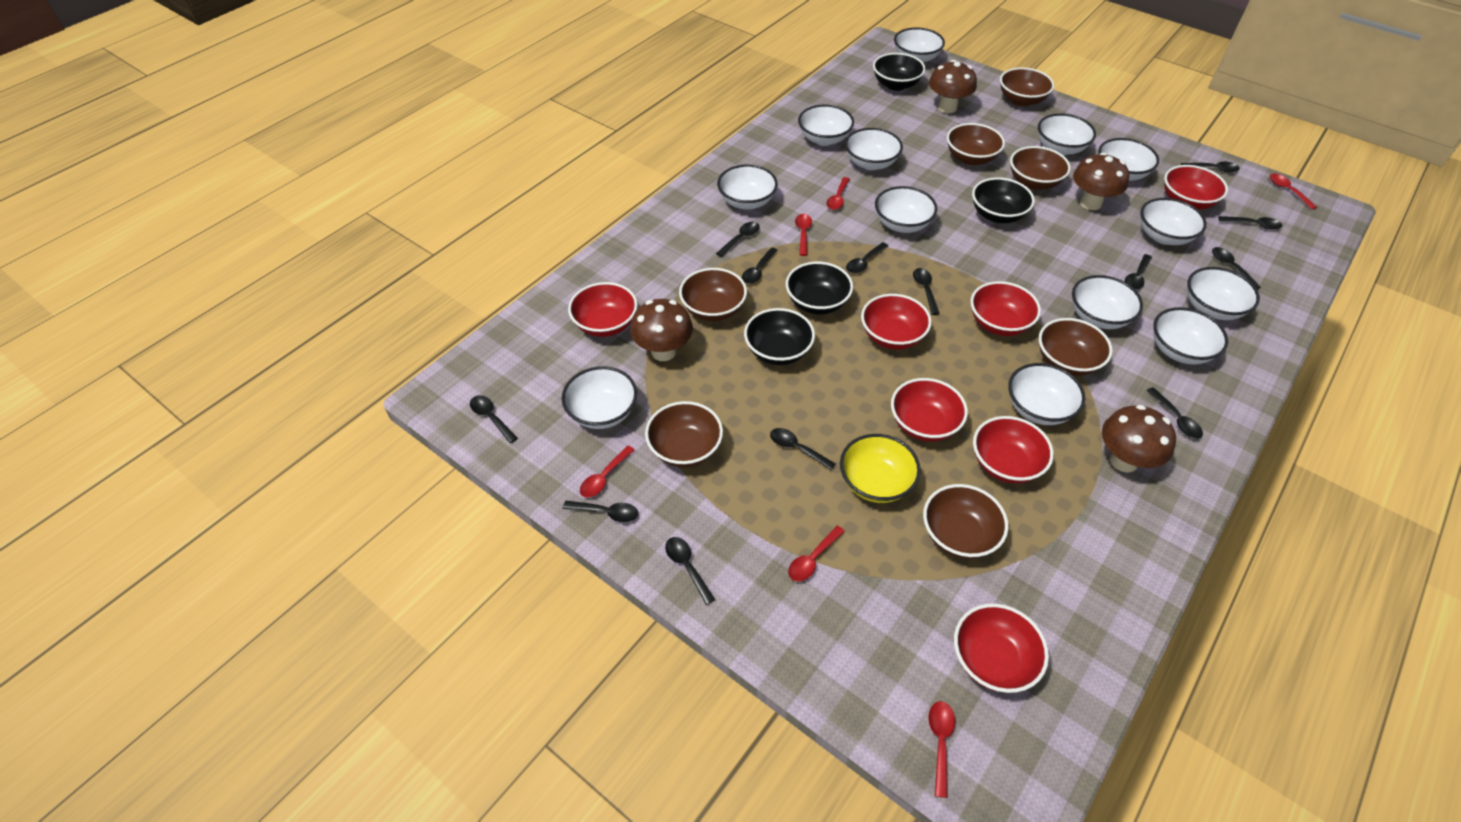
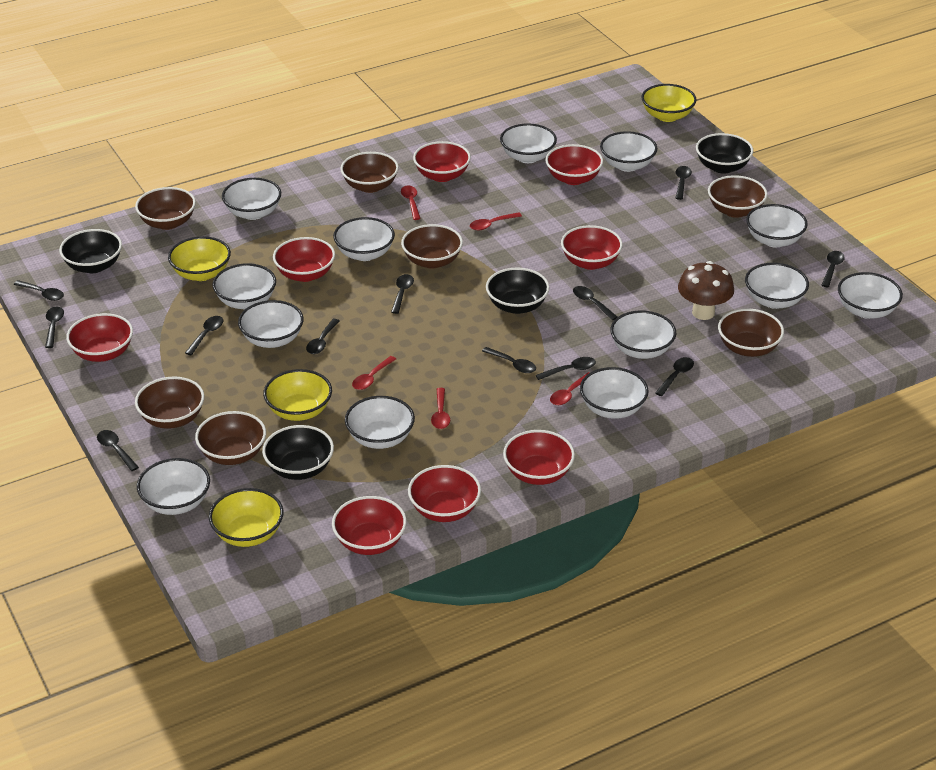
black spoon: 13 -> 12
brown mushroom: 4 -> 1
red bowl: 7 -> 8
red spoon: 6 -> 5
yellow bowl: 1 -> 4

